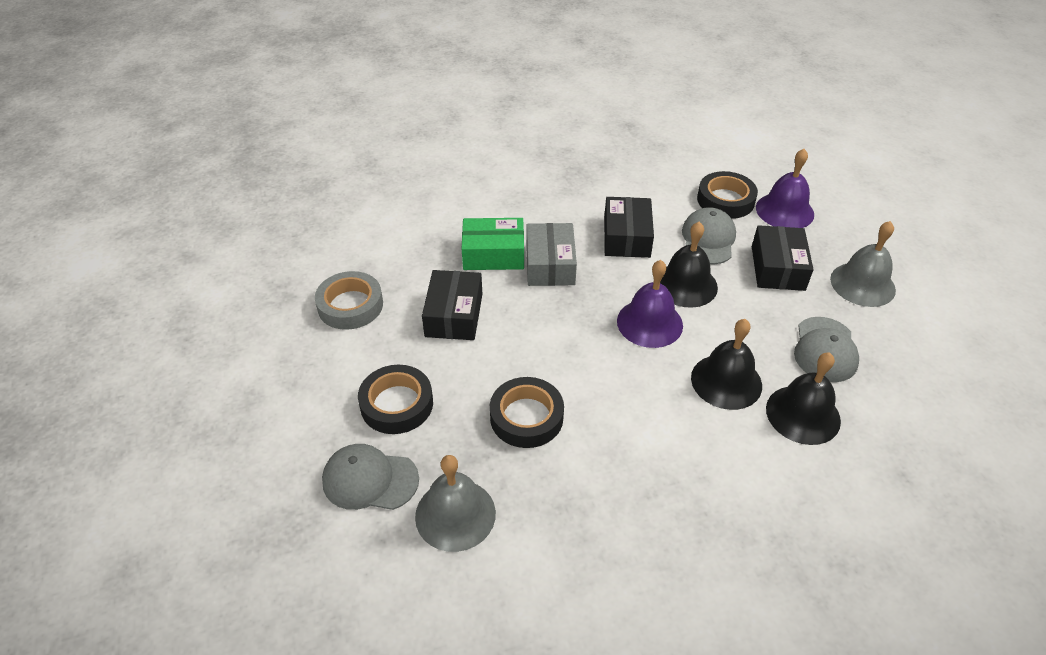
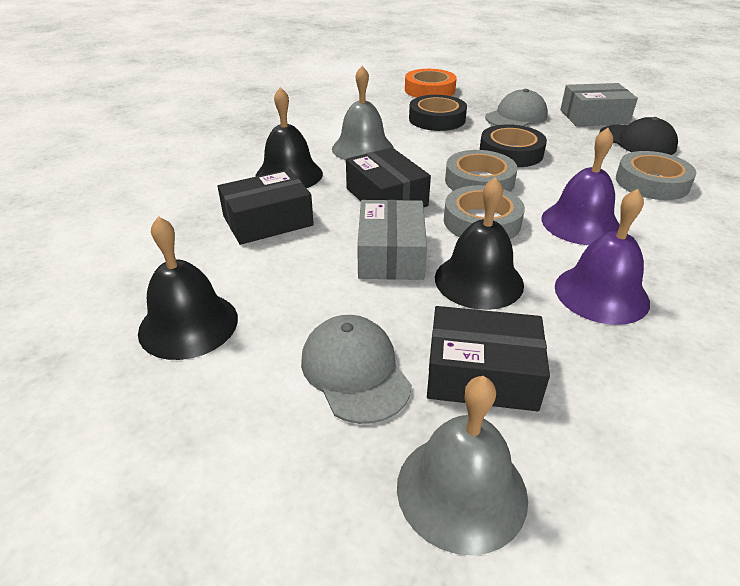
black cap: 0 -> 1
black tape: 3 -> 2
green box: 1 -> 0
grey box: 1 -> 2
grey cap: 3 -> 2
grey tape: 1 -> 3
orange tape: 0 -> 1

